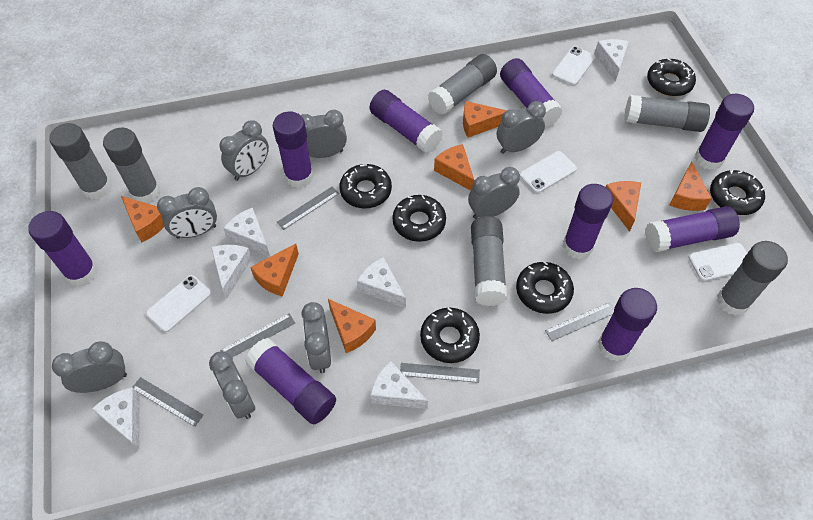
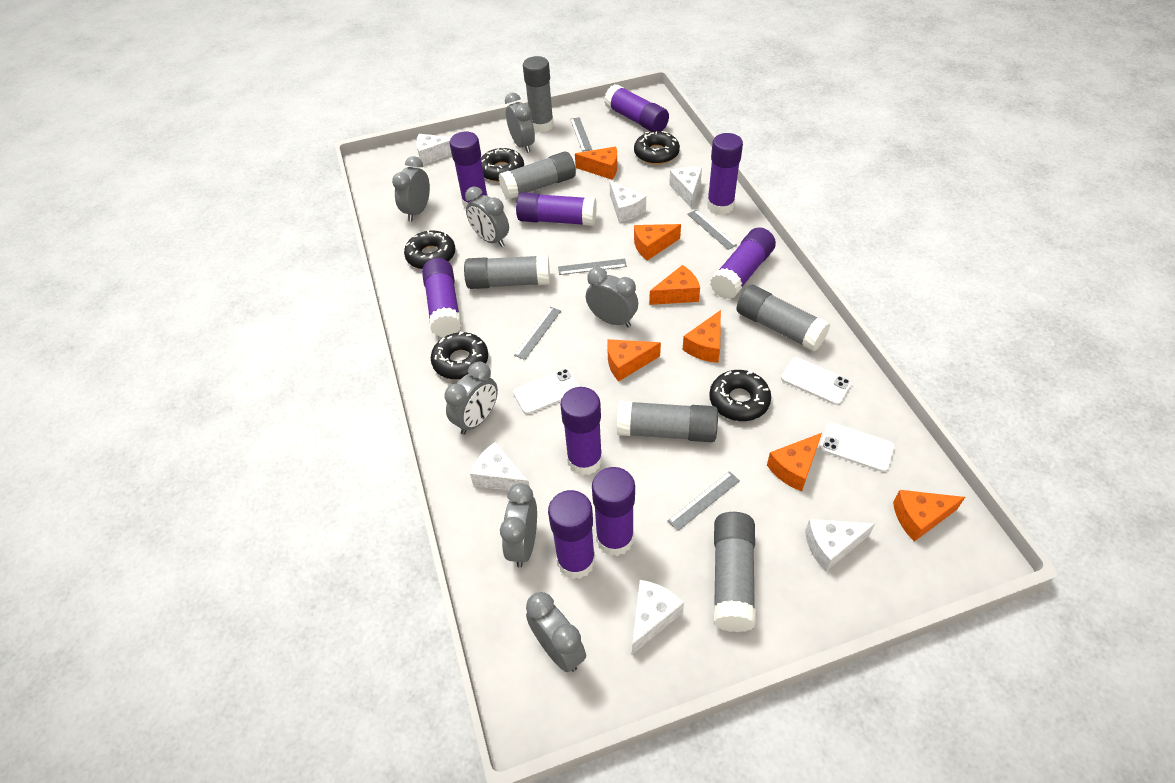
black donut: 6 -> 5
grey clock: 8 -> 7
white phone: 4 -> 3

